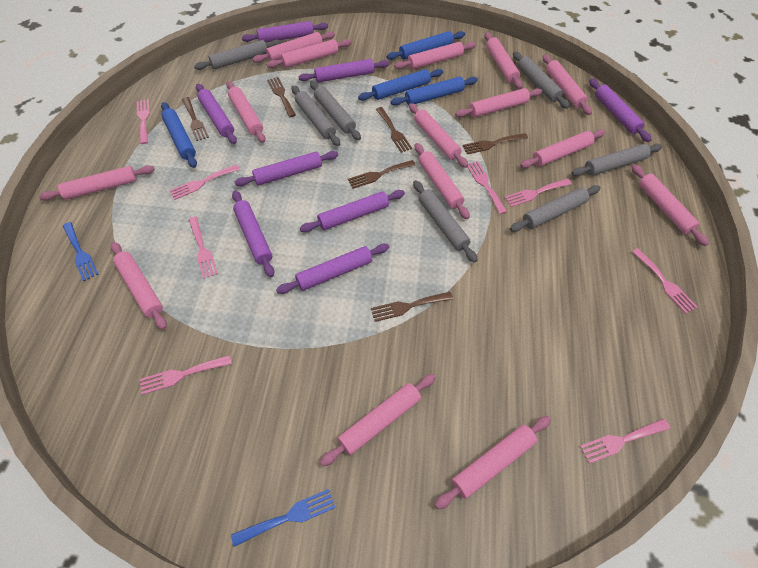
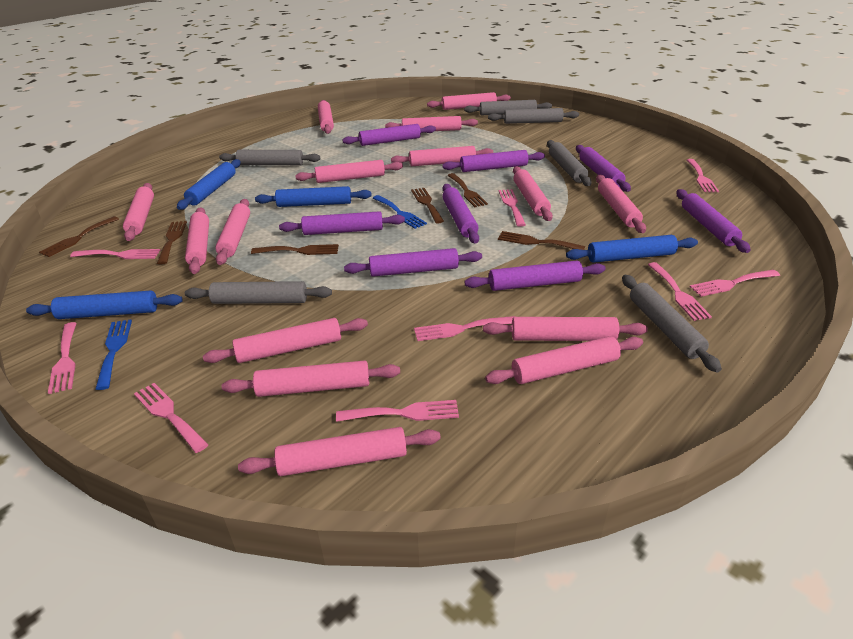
grey rolling pin: 7 -> 6
pink fork: 8 -> 9

